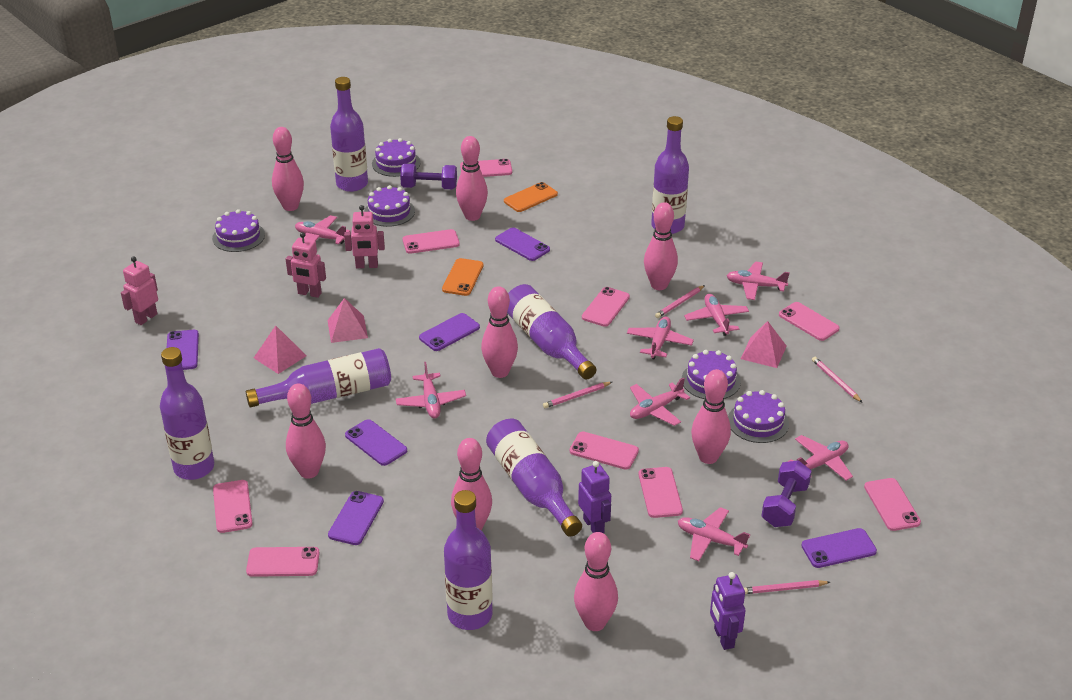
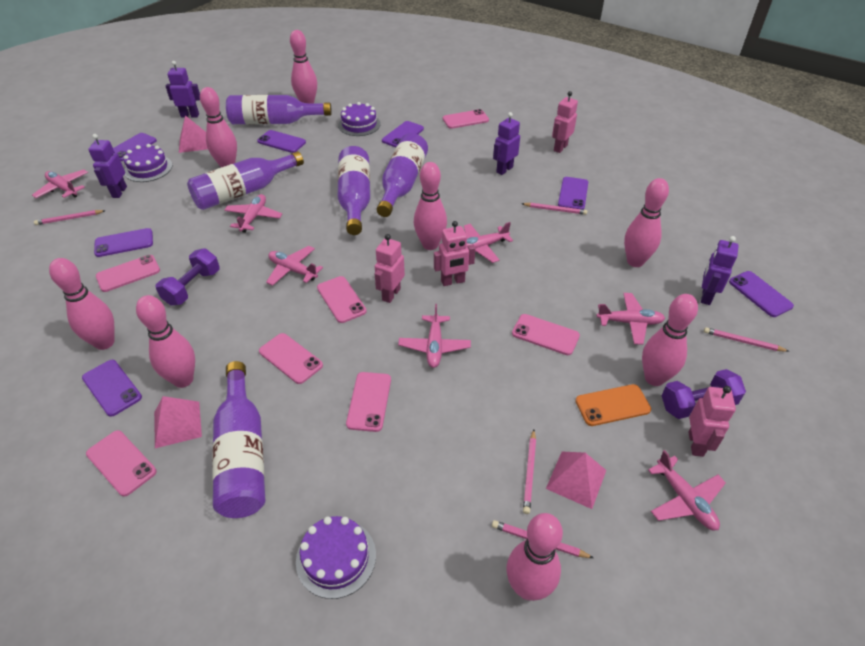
orange phone: 2 -> 1
pink pencil: 4 -> 5
pink phone: 9 -> 7
pink plane: 8 -> 7
pink robot: 3 -> 4
purple bottle: 7 -> 5
purple cake: 5 -> 3
purple phone: 6 -> 7
purple robot: 2 -> 4

